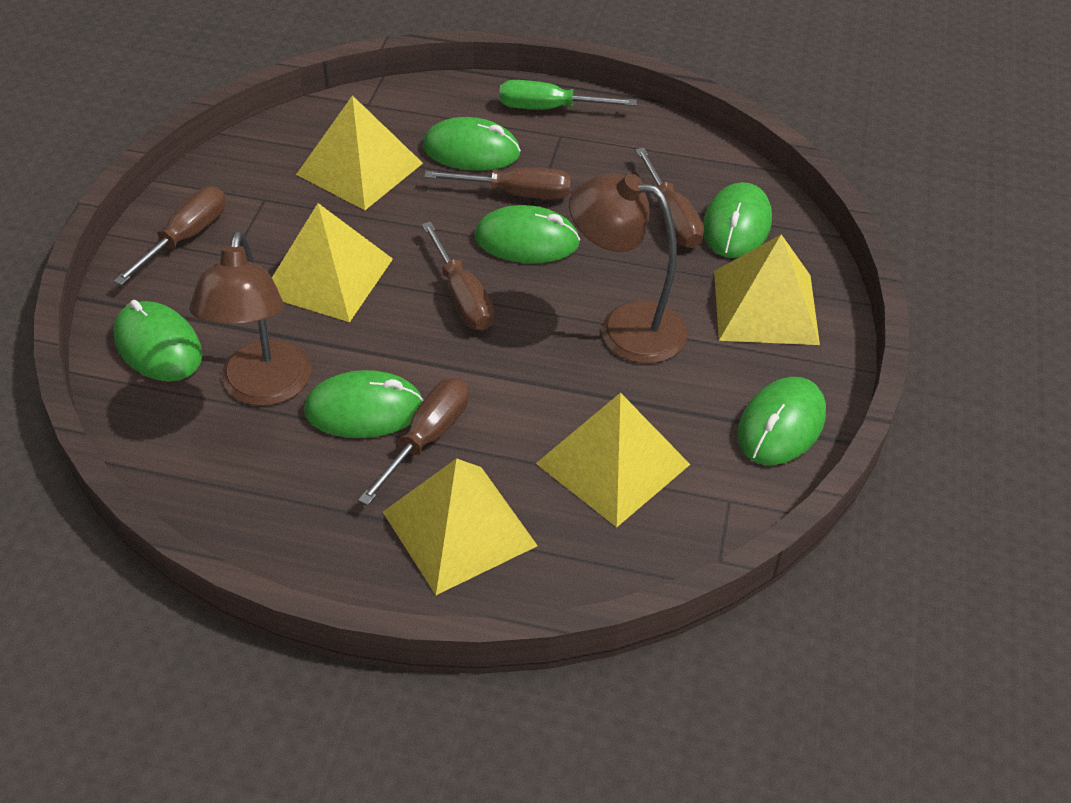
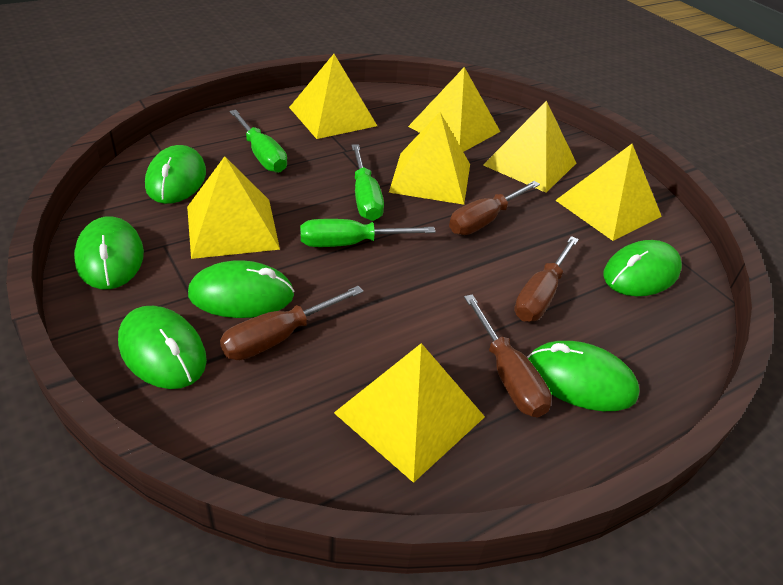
brown lamp: 2 -> 0
brown screwdriver: 5 -> 4
green screwdriver: 1 -> 3
yellow pyramid: 5 -> 7

